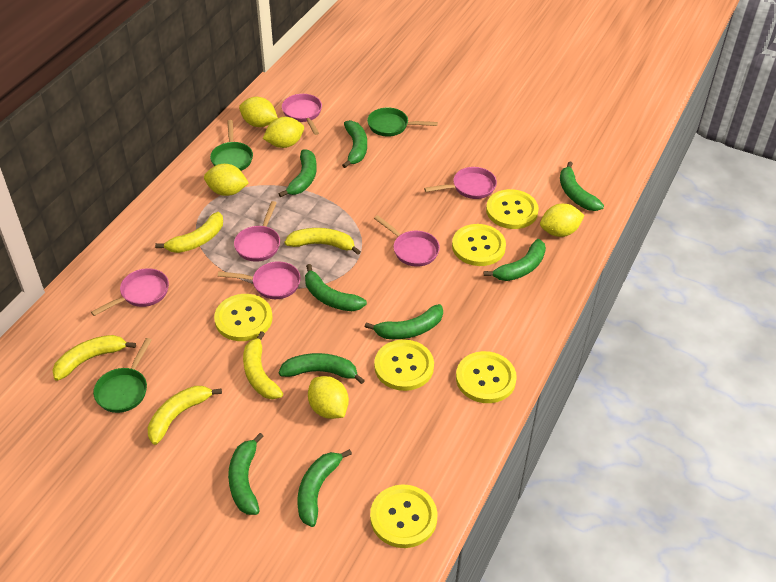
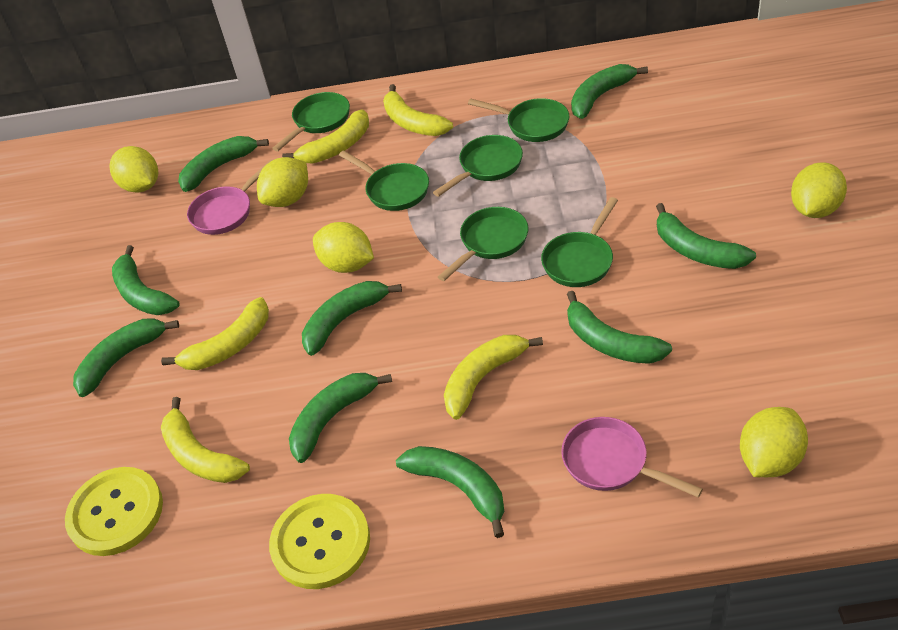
green pan: 3 -> 6
pink pan: 6 -> 2
yellow button: 6 -> 2

